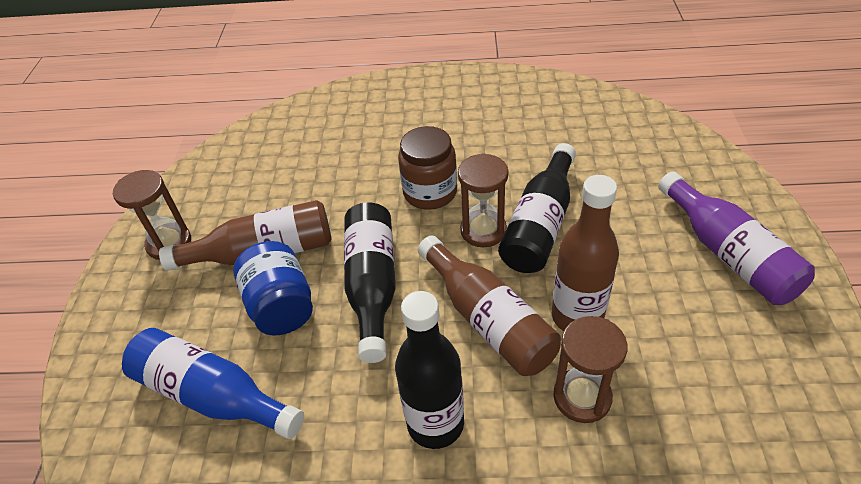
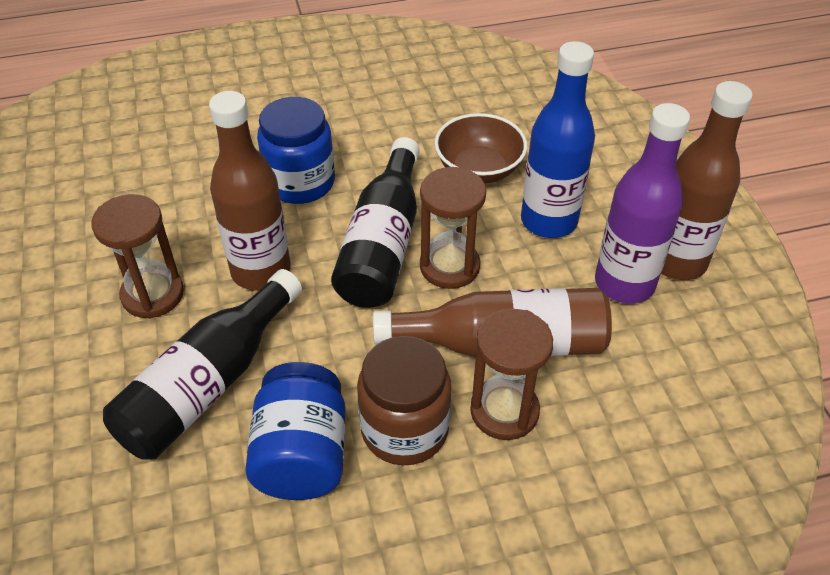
black bottle: 3 -> 2
blue jar: 1 -> 2
brown bowl: 0 -> 1

